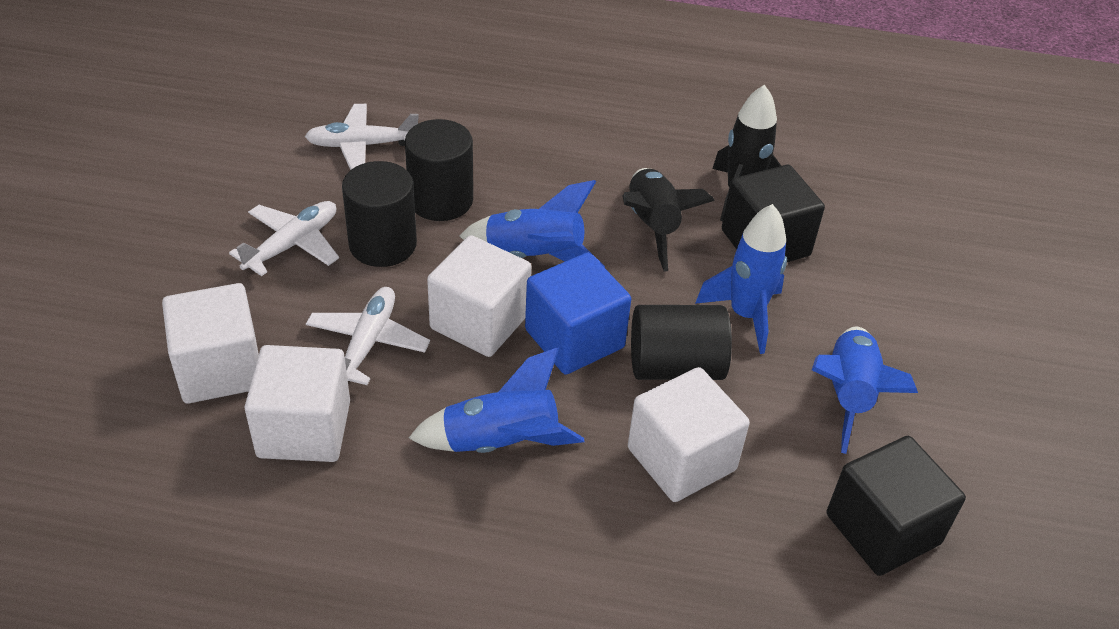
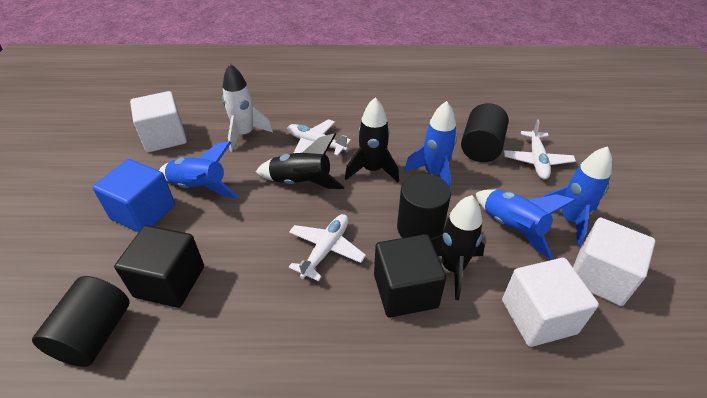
black rocket: 2 -> 3
white cube: 4 -> 3
white rocket: 0 -> 1

